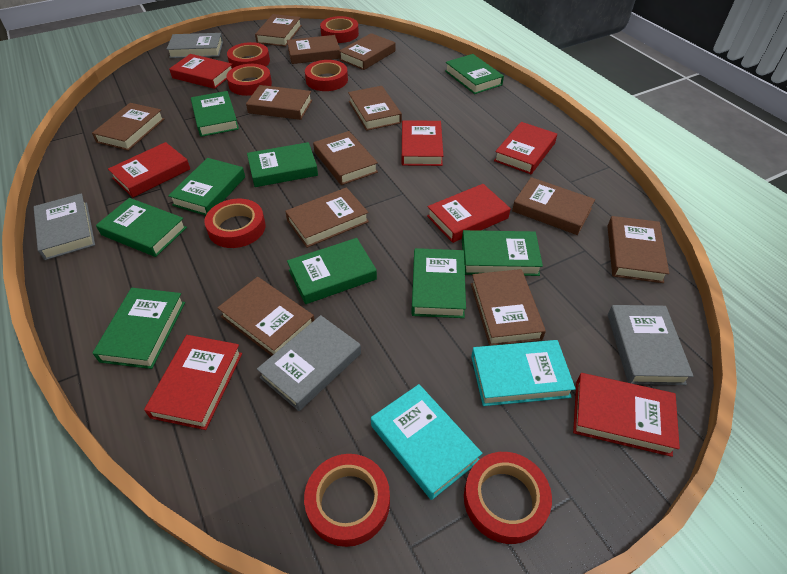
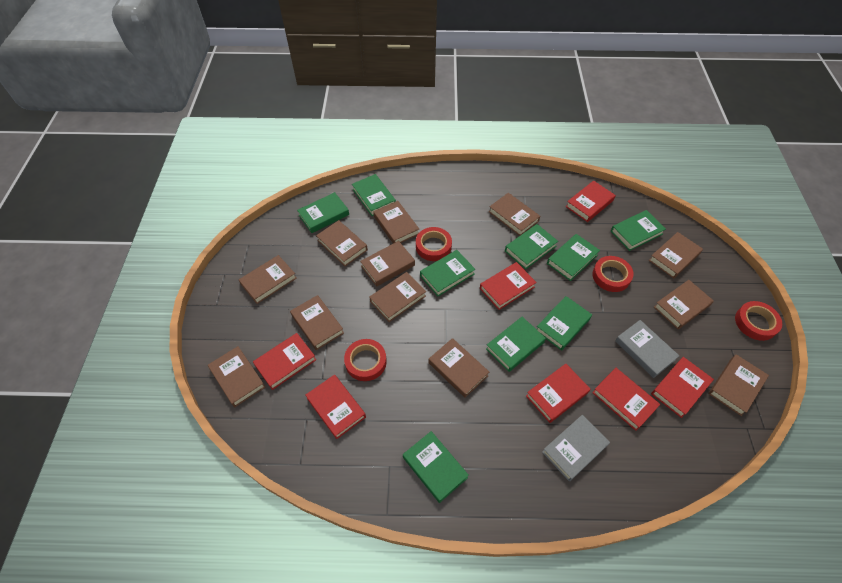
grey book: 4 -> 2
red tape: 7 -> 4
turquoise book: 2 -> 0

